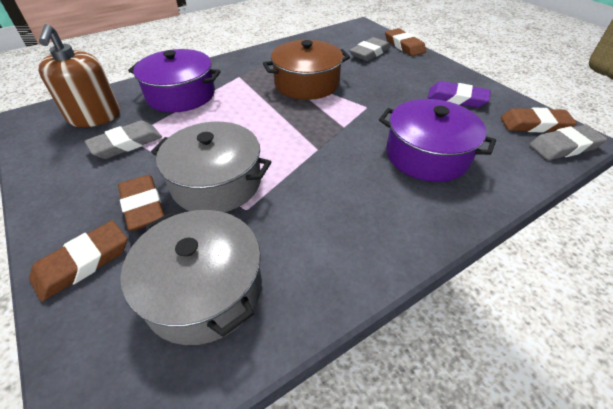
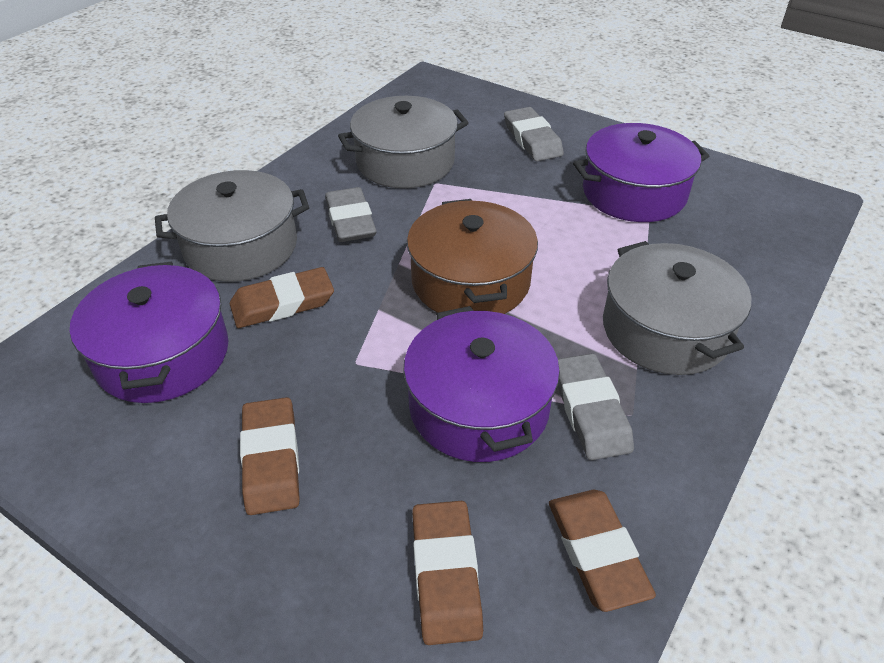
brown soap dispenser: 1 -> 0
grey pot: 2 -> 3
purple eraser: 1 -> 0
purple pot: 2 -> 3

